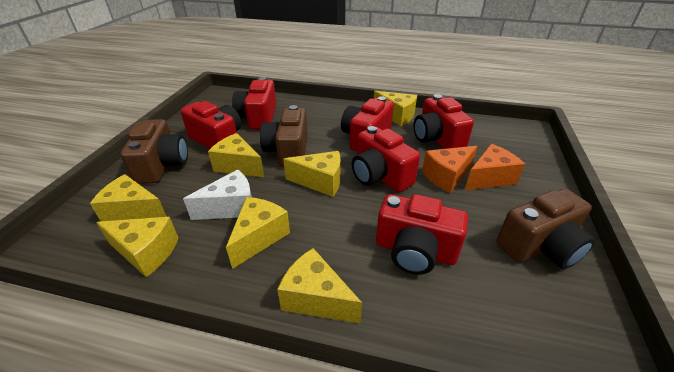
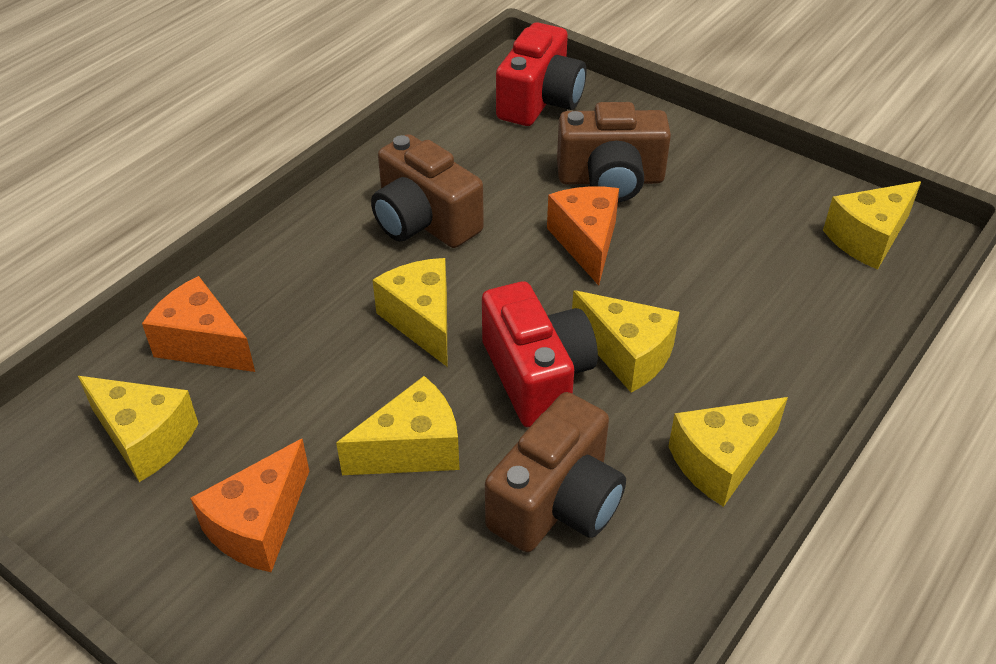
orange cheese: 2 -> 3
red camera: 6 -> 2
white cheese: 1 -> 0
yellow cheese: 7 -> 6

